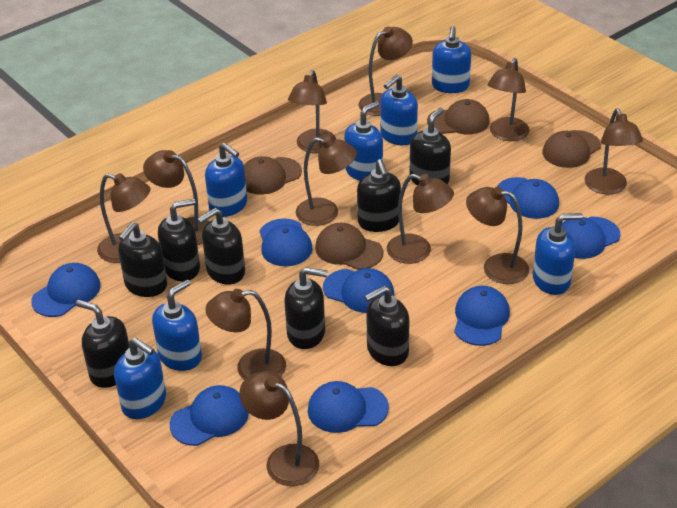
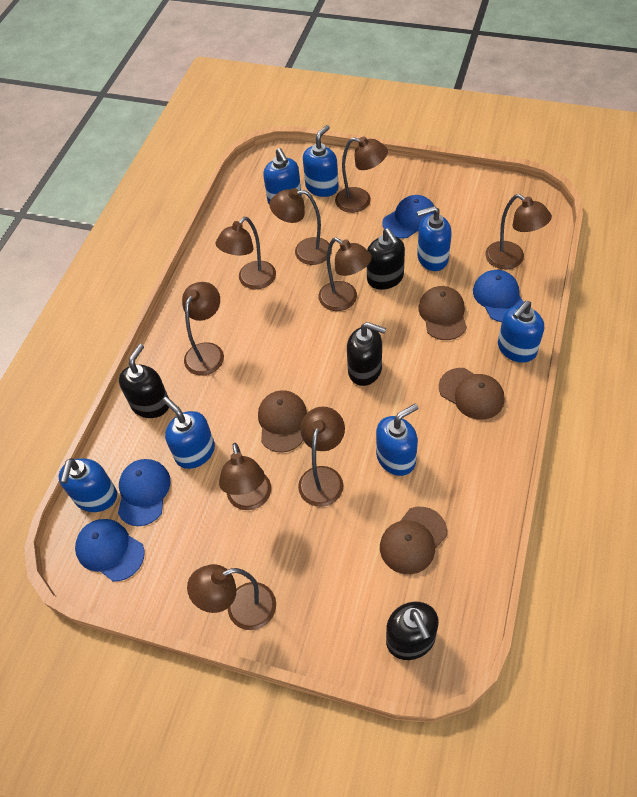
black soap dispenser: 8 -> 4
blue cap: 8 -> 4
brown lamp: 11 -> 9

